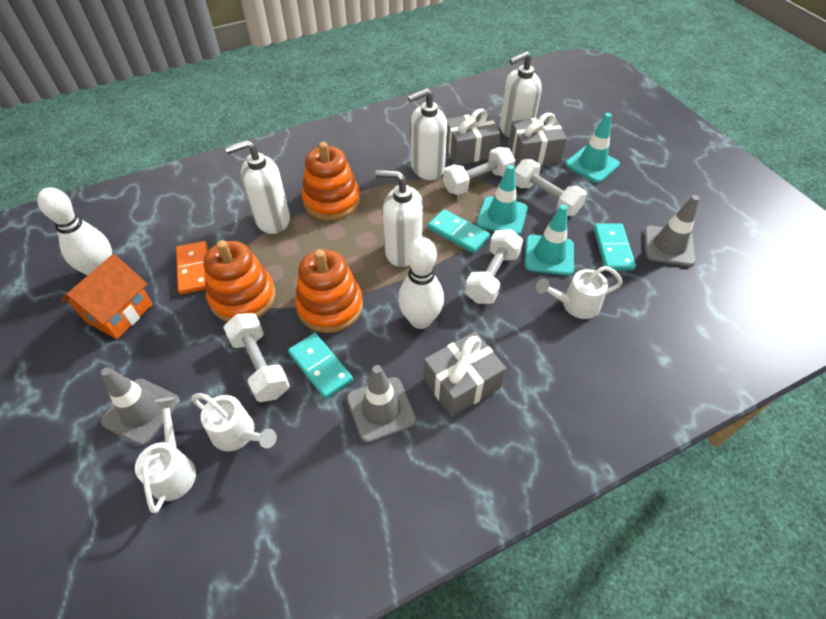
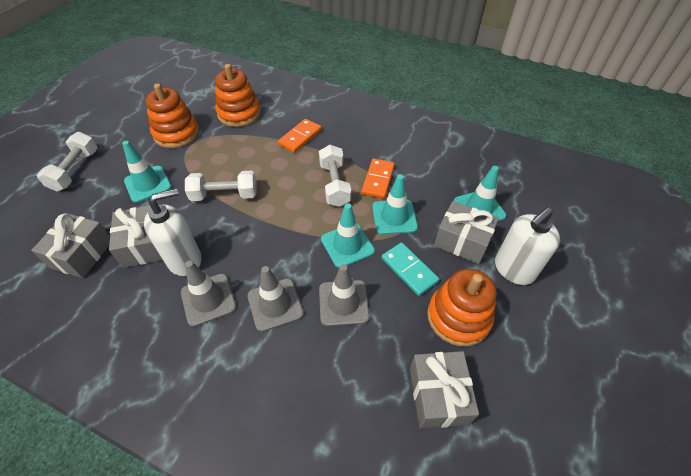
grey gift: 3 -> 4
orange domino: 1 -> 2
orange house: 1 -> 0
turquoise domino: 3 -> 1
turquoise traffic cone: 3 -> 4
white bowling pin: 2 -> 0
white dumbbell: 4 -> 3
white soap dispenser: 4 -> 2
white watering can: 3 -> 0

